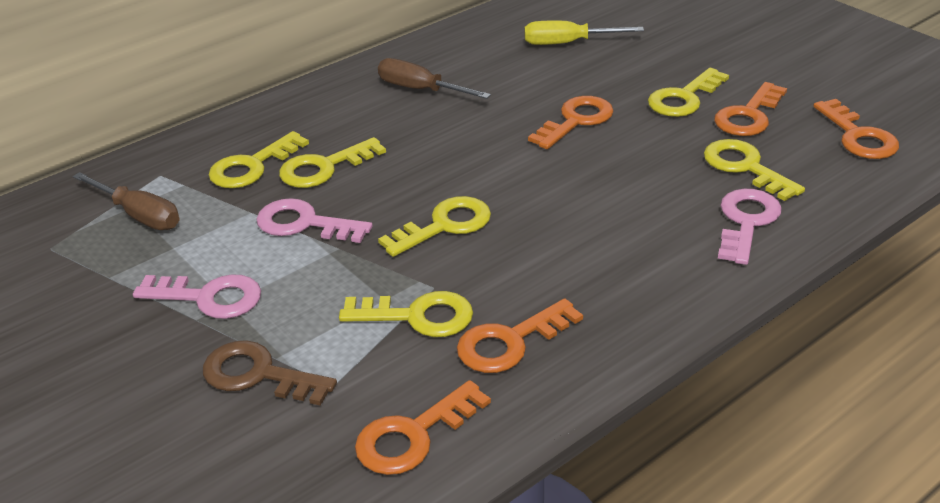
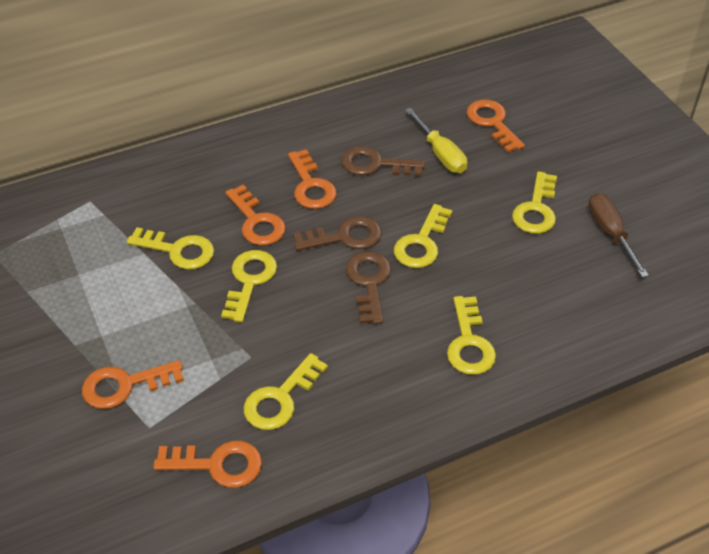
brown key: 1 -> 3
brown screwdriver: 2 -> 1
pink key: 3 -> 0

